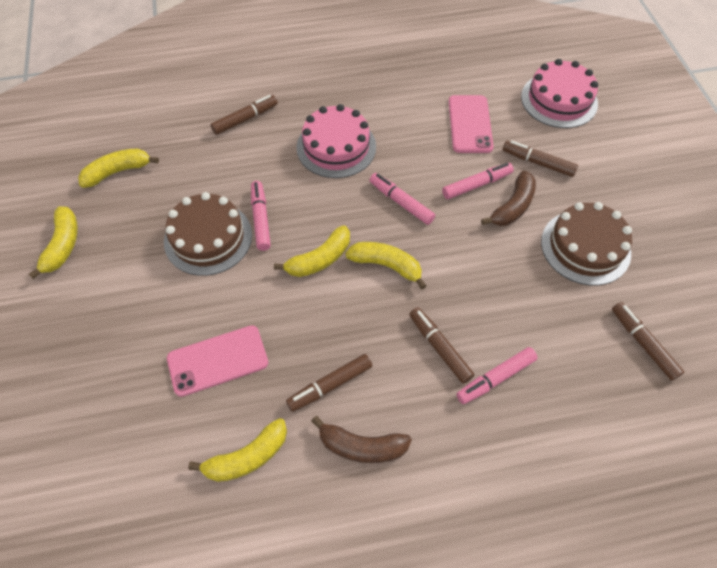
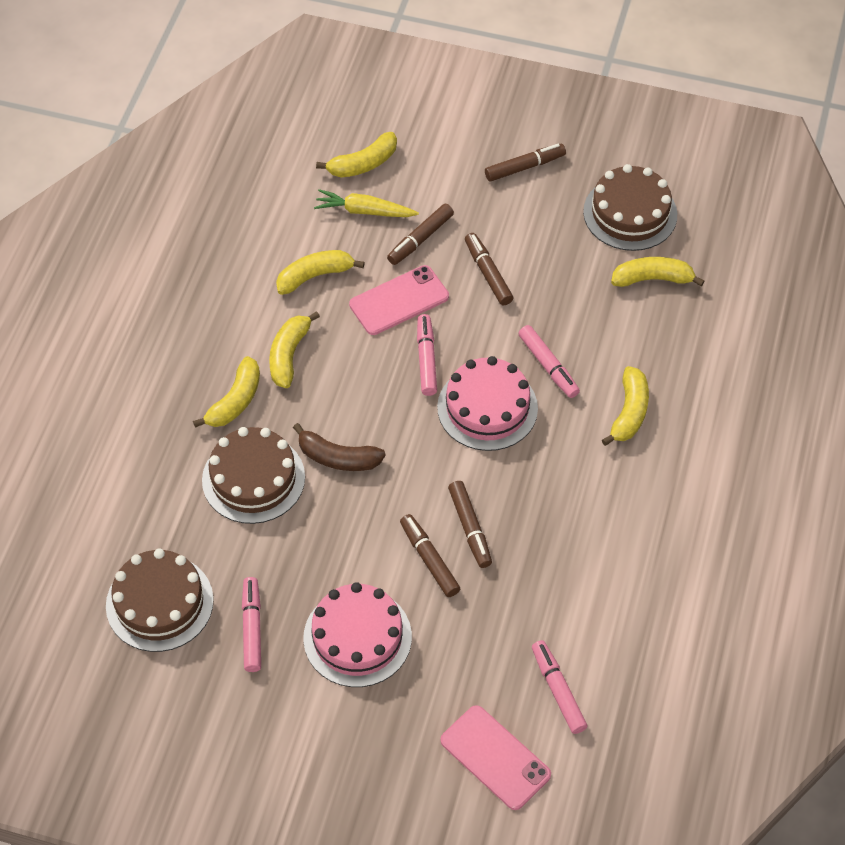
brown banana: 2 -> 1
brown cake: 2 -> 3
yellow banana: 5 -> 6
yellow carrot: 0 -> 1

